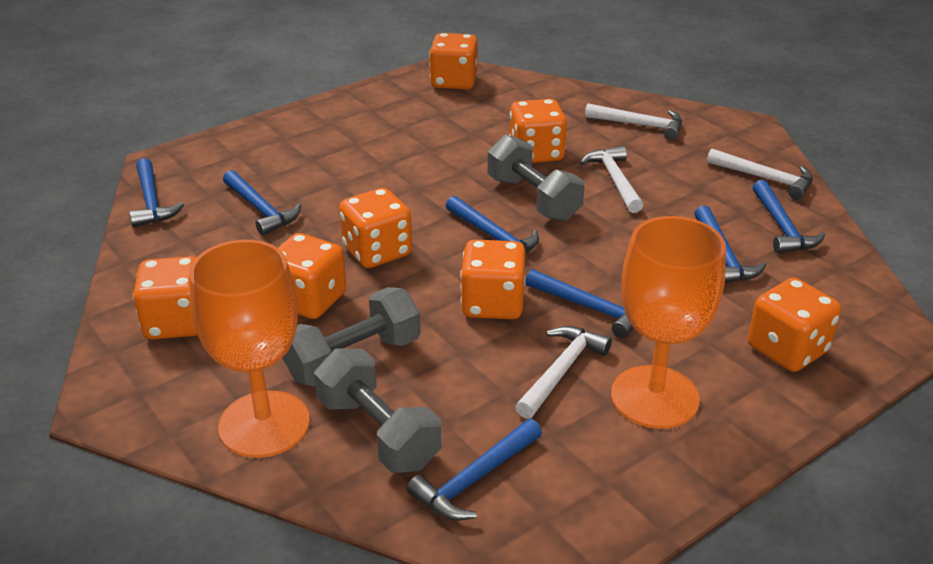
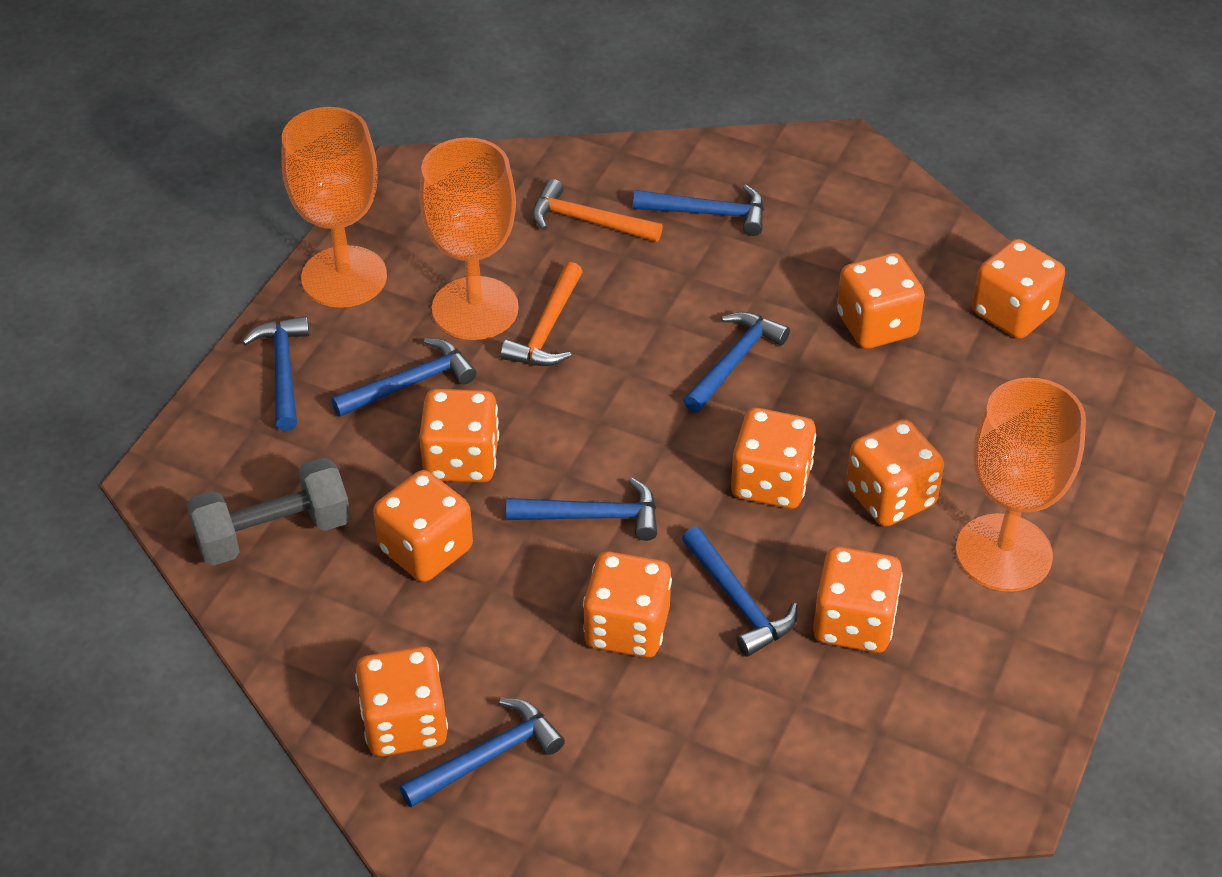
grey dumbbell: 3 -> 1
orange dice: 7 -> 9
orange goblet: 2 -> 3
orange hammer: 0 -> 2
white hammer: 4 -> 0

